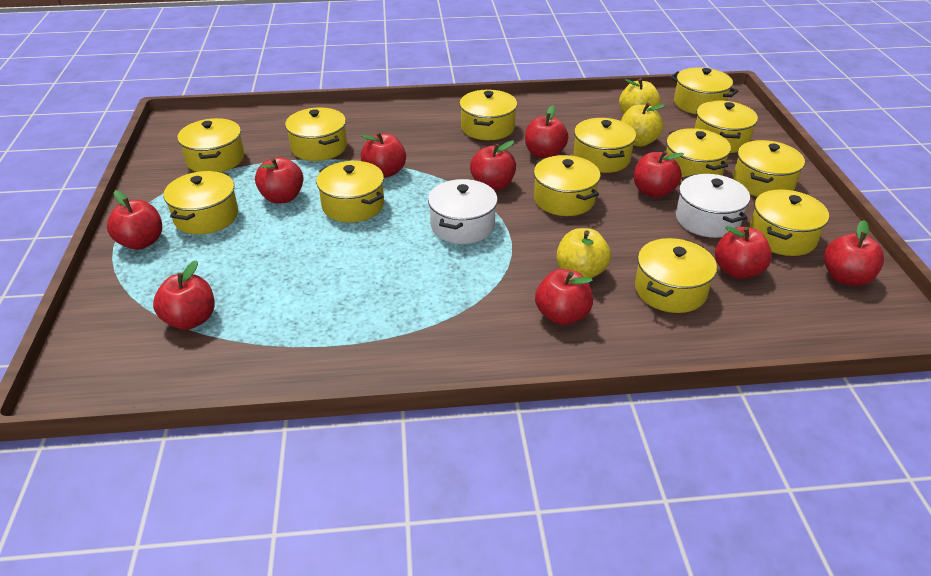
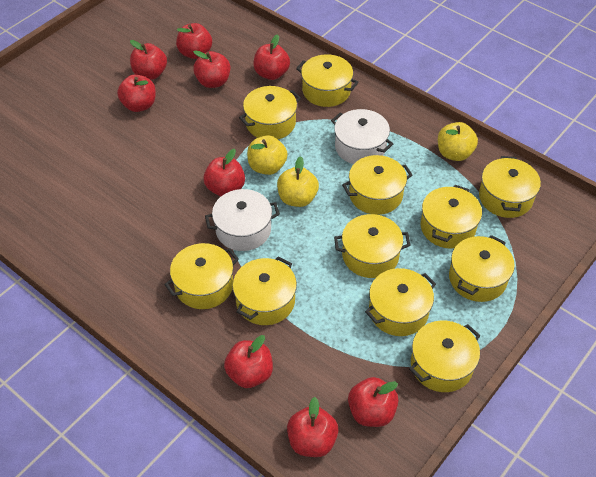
red apple: 10 -> 9
yellow pot: 13 -> 11

